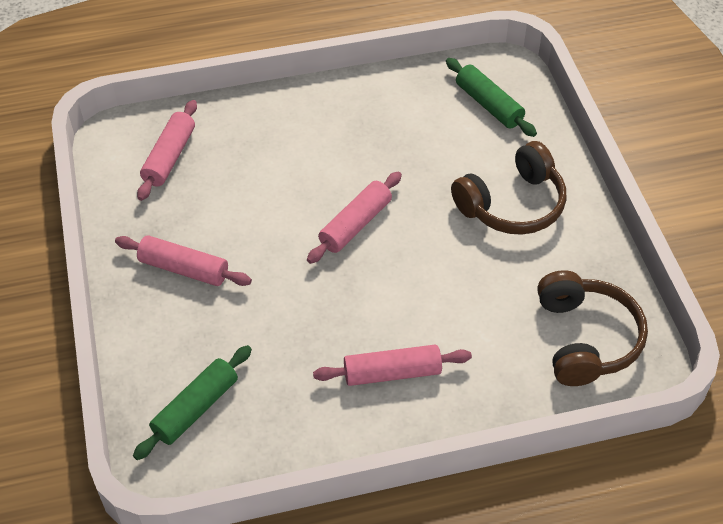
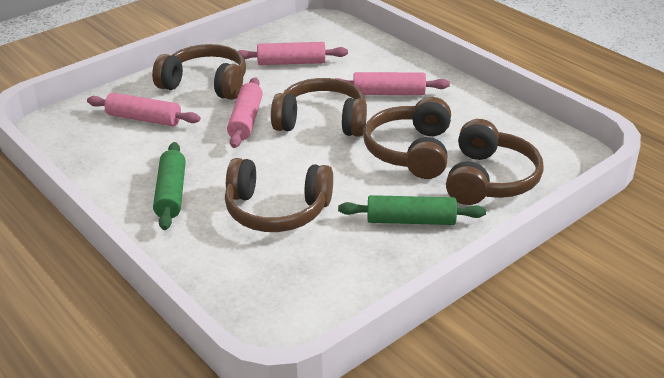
brown headphones: 2 -> 5

